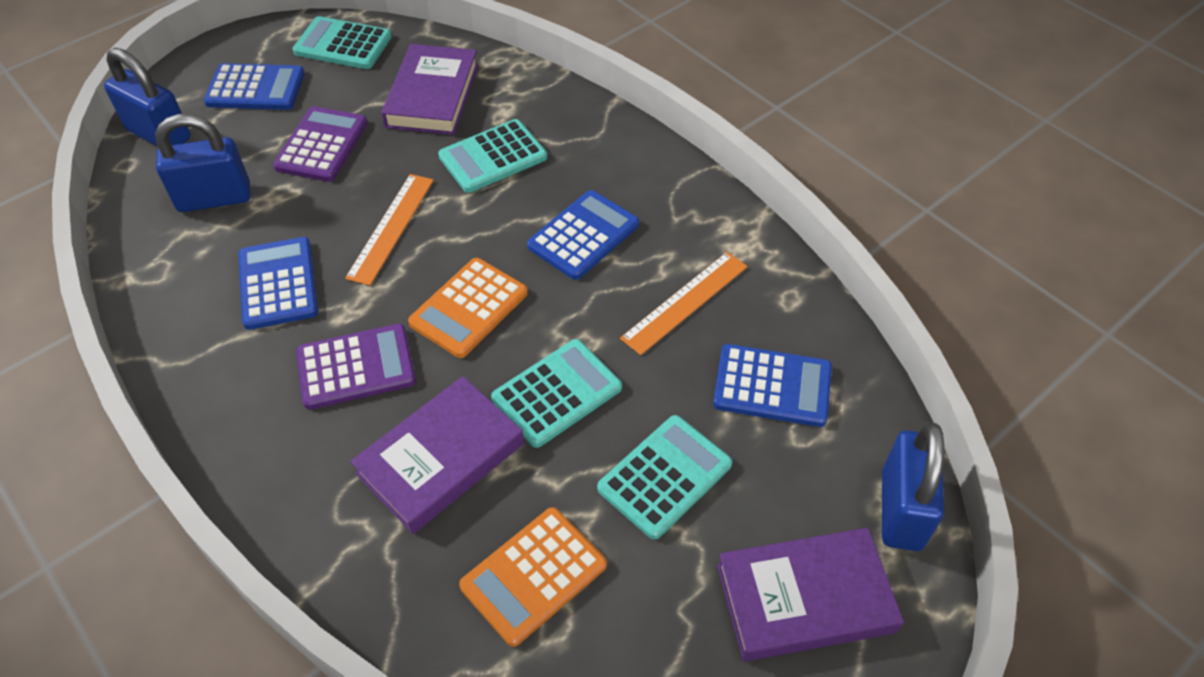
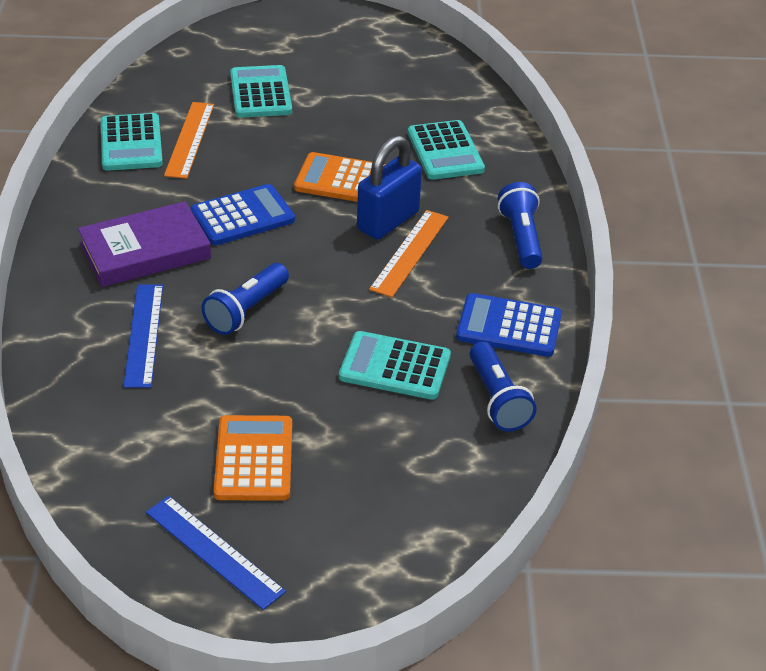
blue calculator: 4 -> 2
blue flashlight: 0 -> 3
blue padlock: 3 -> 1
blue ruler: 0 -> 2
purple book: 3 -> 1
purple calculator: 2 -> 0

